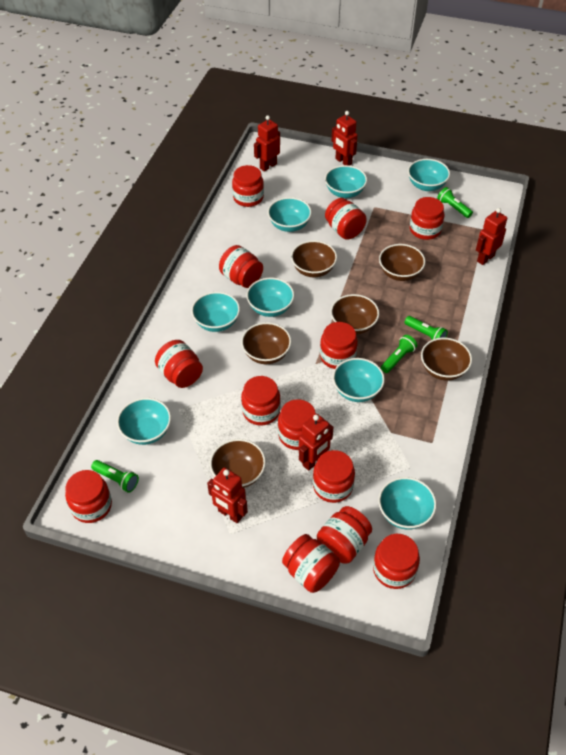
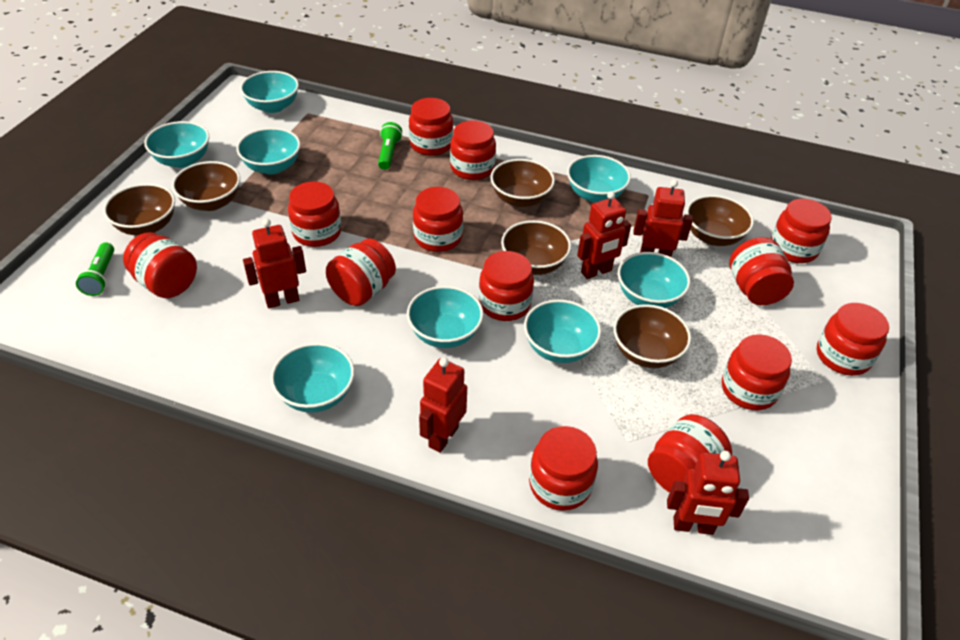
green flashlight: 4 -> 2

